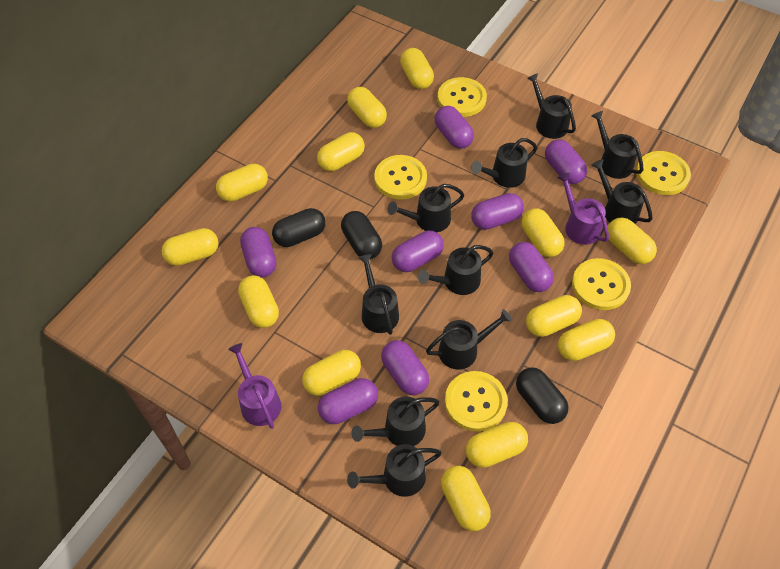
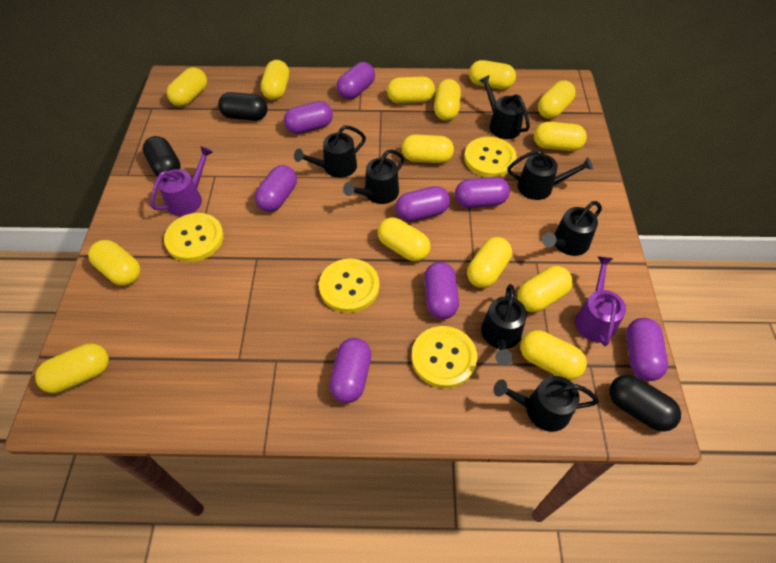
black watering can: 10 -> 7
yellow button: 5 -> 4
yellow capsule: 13 -> 14

